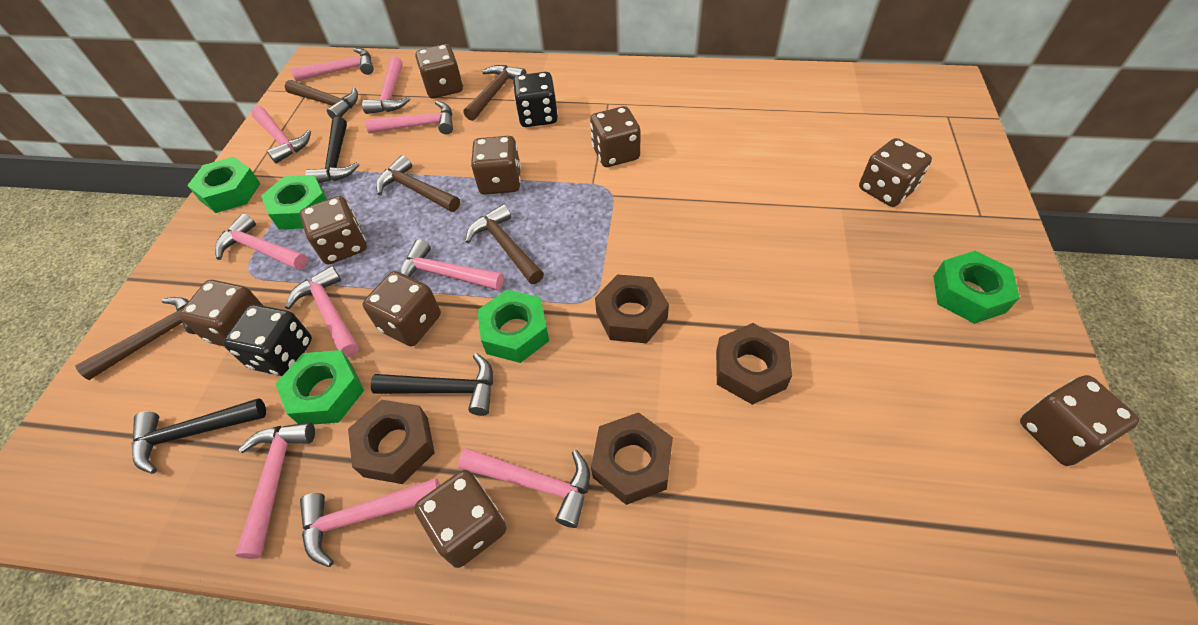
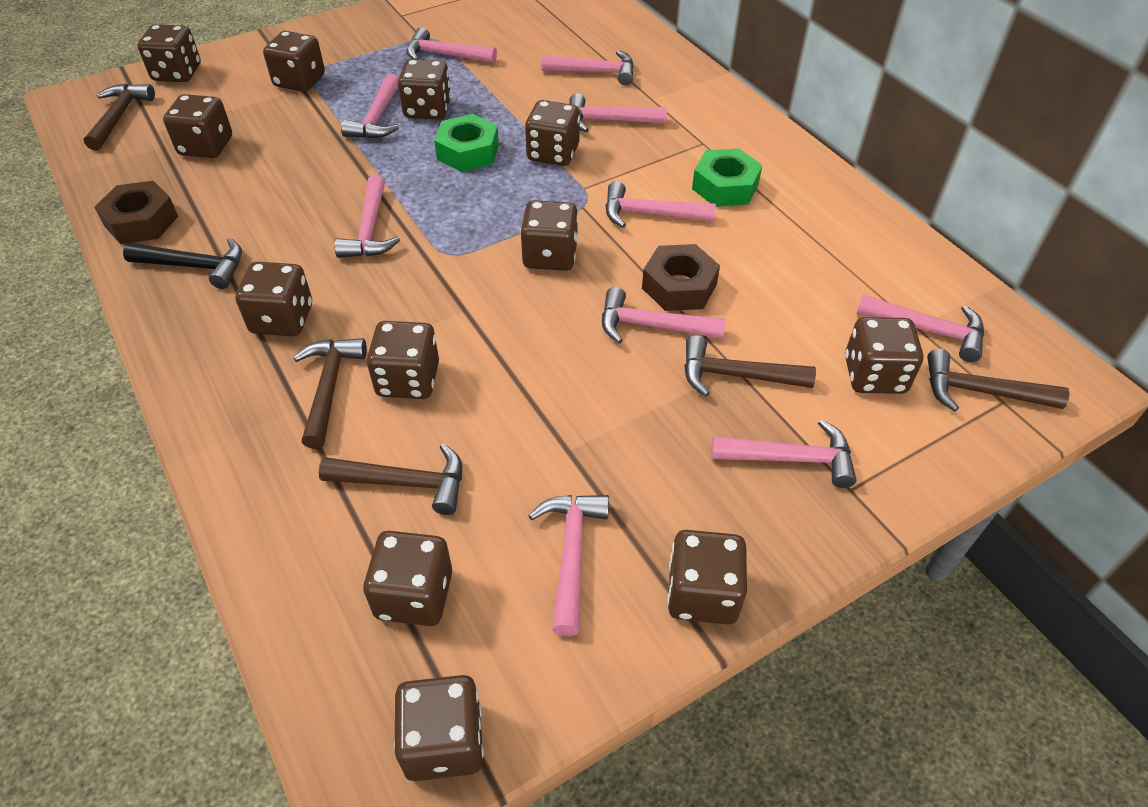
black dice: 2 -> 0
black hammer: 3 -> 1
brown dice: 9 -> 12
brown nut: 4 -> 2
green nut: 5 -> 2

